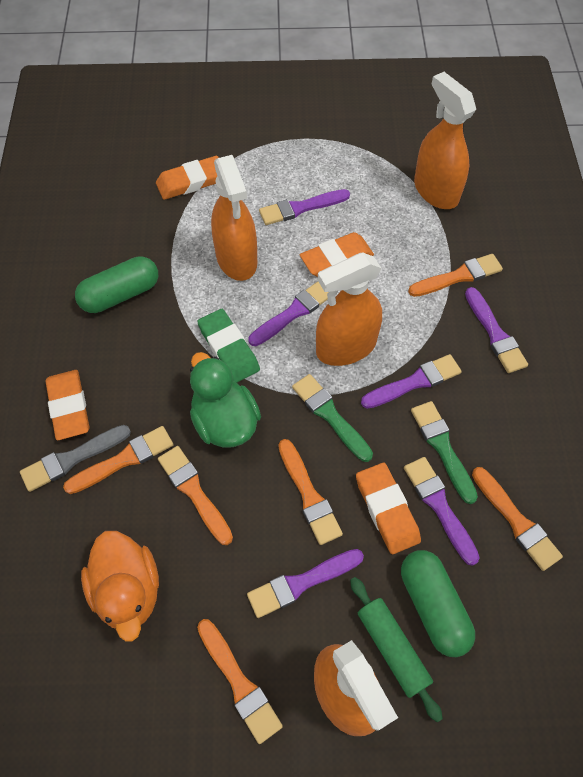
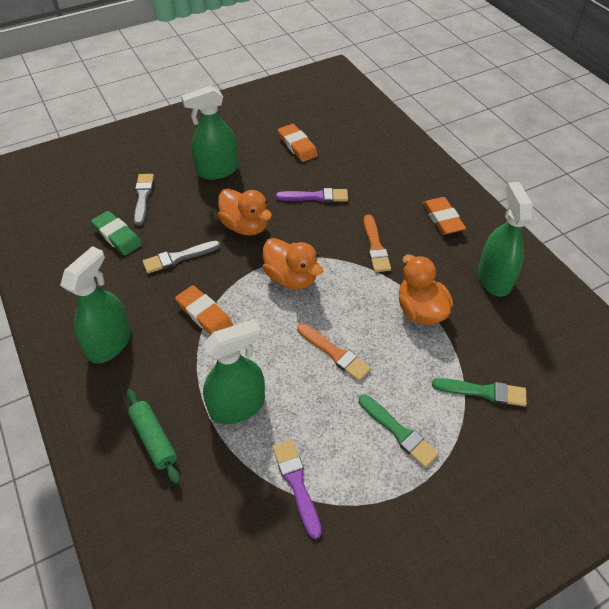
green capsule: 2 -> 0
green duck: 1 -> 0
green spray bottle: 0 -> 4
grey brush: 1 -> 2
orange brush: 6 -> 2
orange duck: 1 -> 3
orange eraser: 4 -> 3
orange spray bottle: 4 -> 0
purple brush: 6 -> 2

